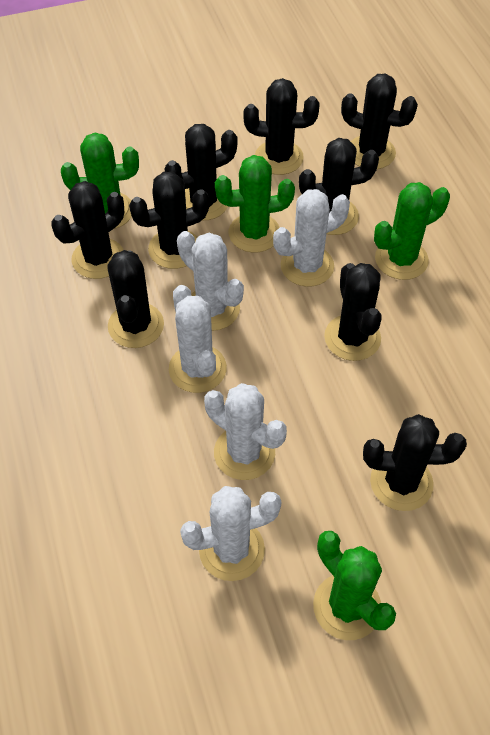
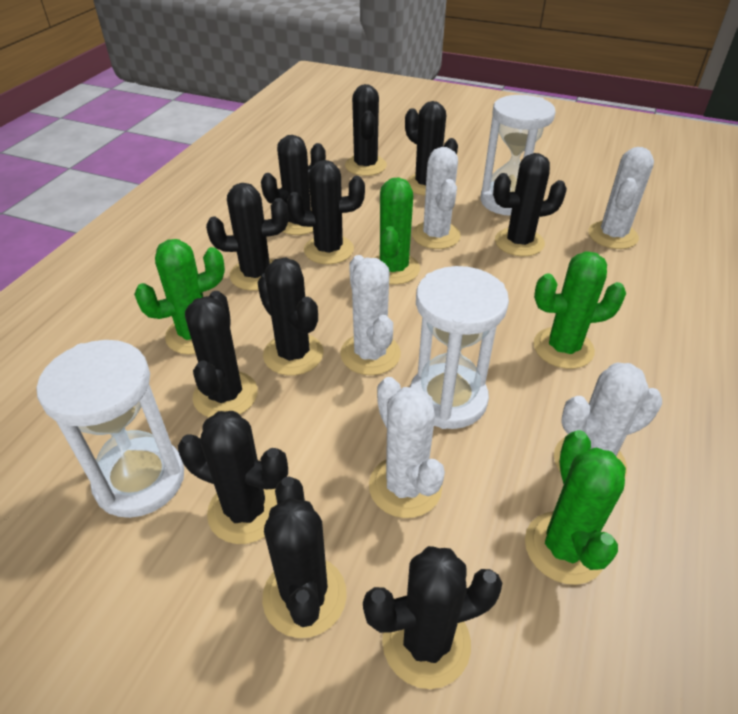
black cactus: 9 -> 11
white hourglass: 0 -> 3

